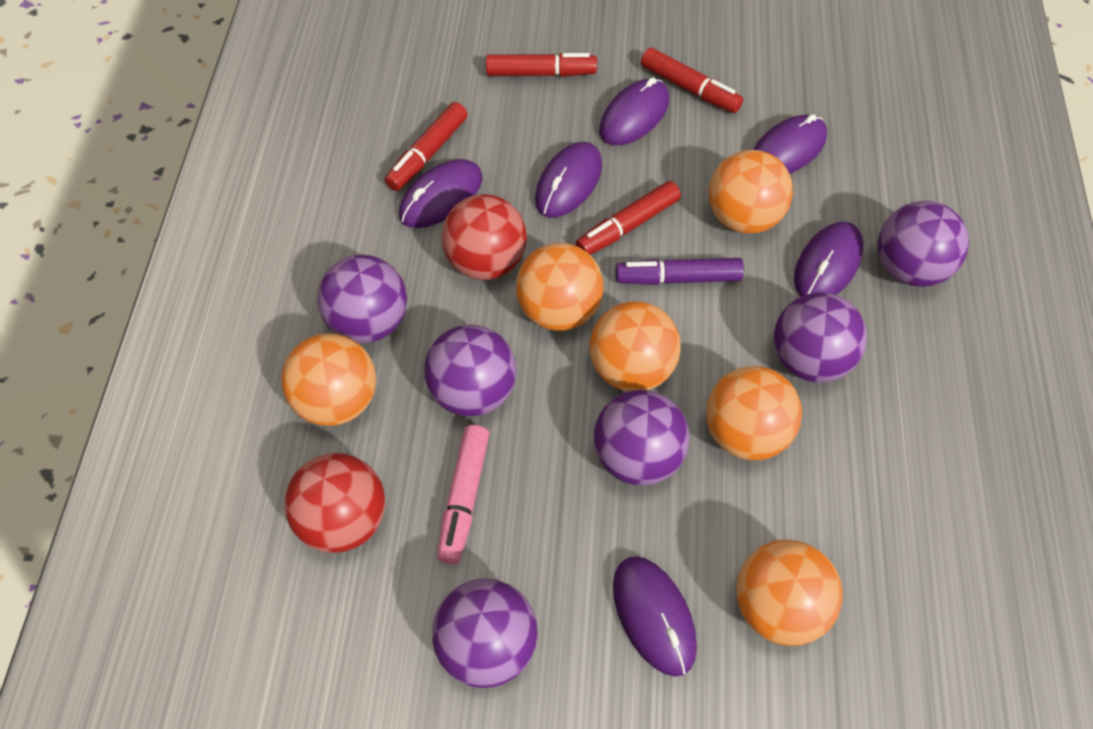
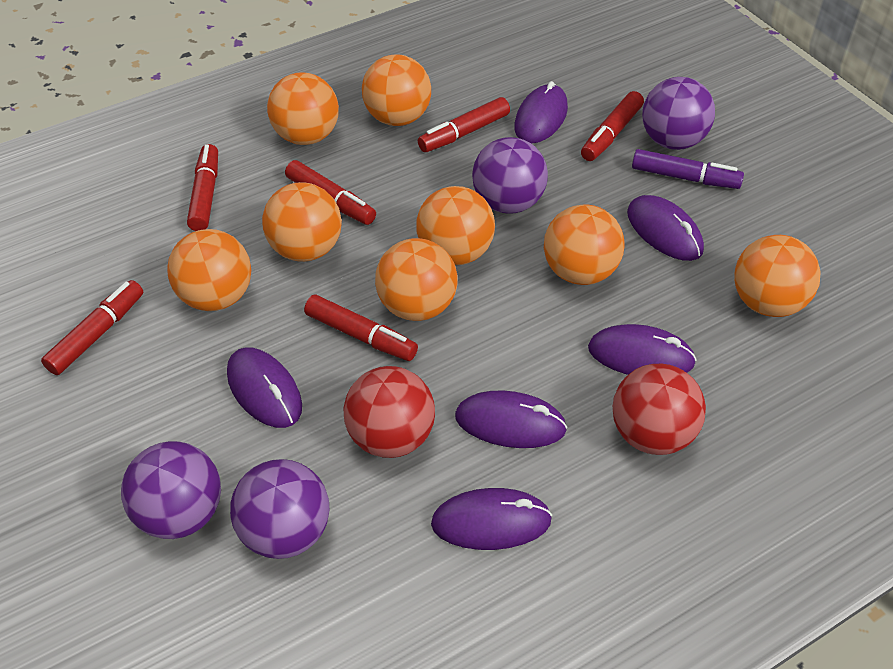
orange ball: 6 -> 8
pink marker: 1 -> 0
purple ball: 6 -> 4
red marker: 4 -> 6

